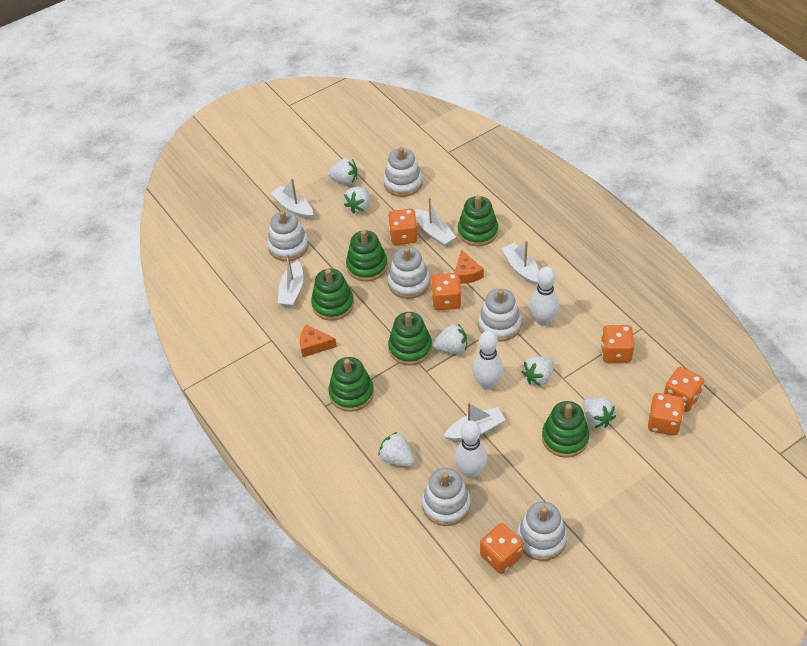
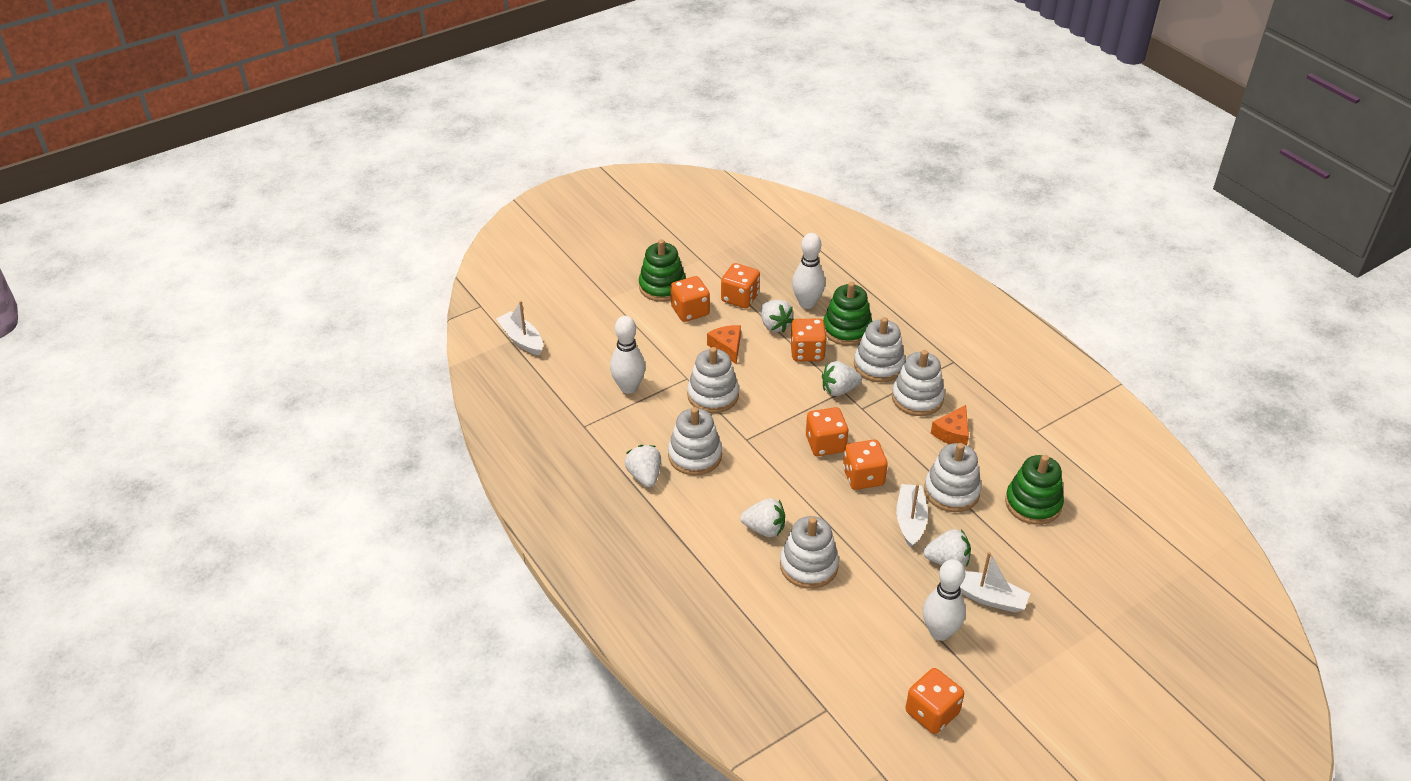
green stacking toy: 6 -> 3
white boat: 5 -> 3
white strawberry: 6 -> 5

